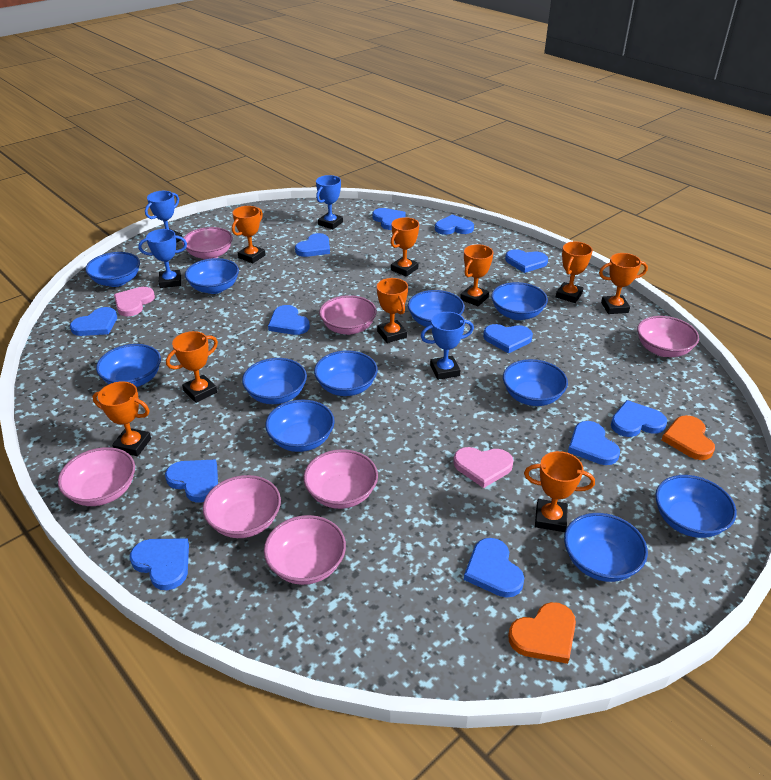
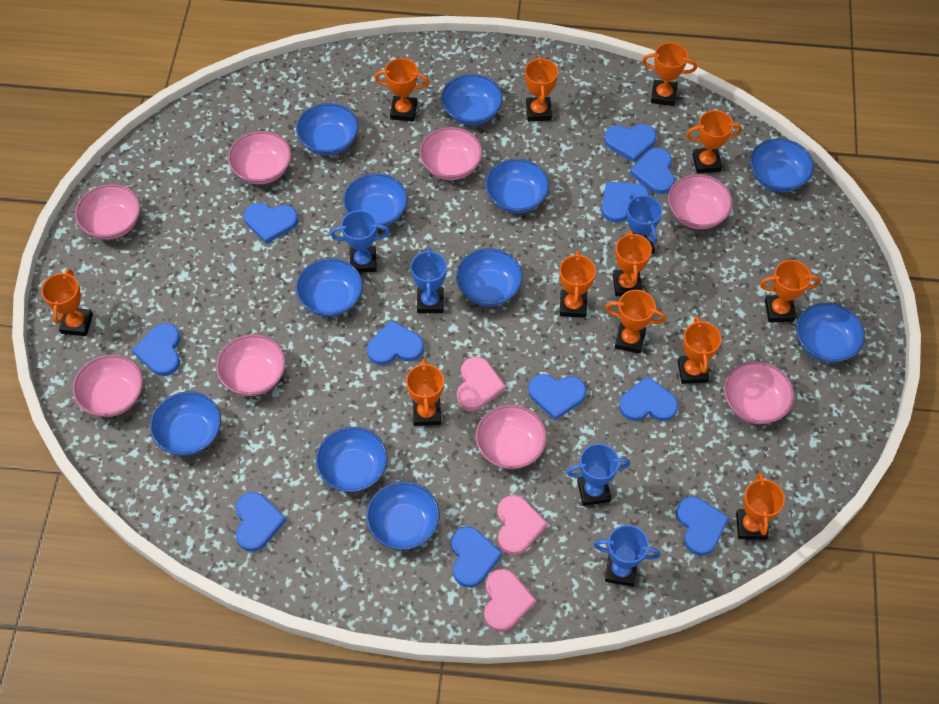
blue heart: 12 -> 11
blue trophy: 4 -> 5
orange heart: 2 -> 0
orange trophy: 9 -> 12
pink bowl: 7 -> 8
pink heart: 2 -> 3

